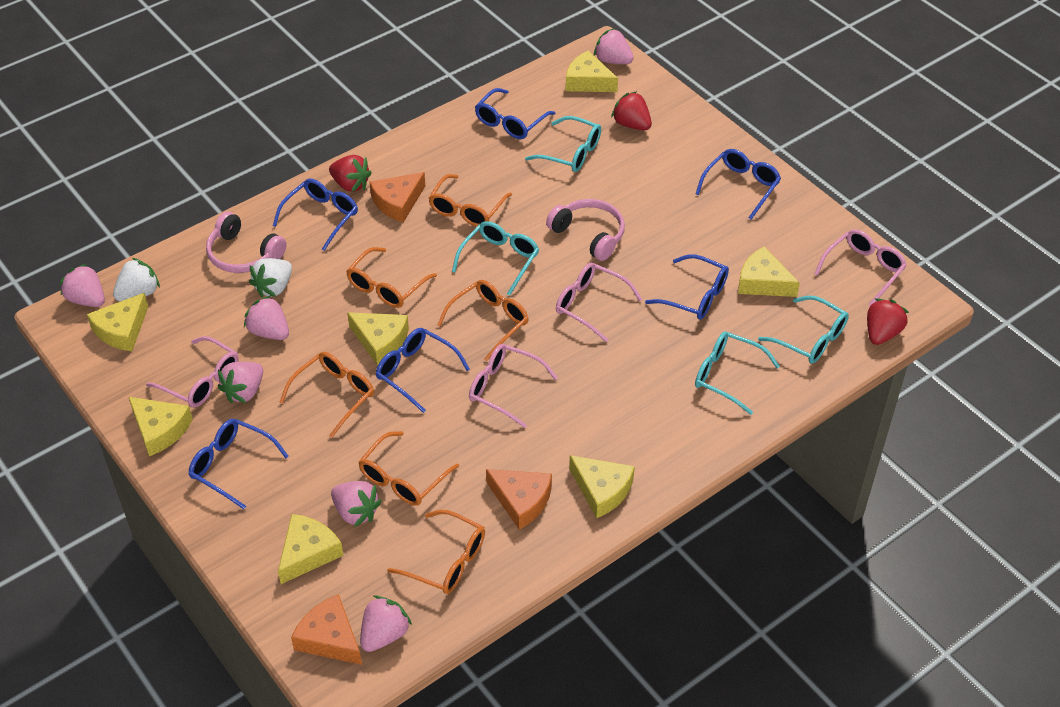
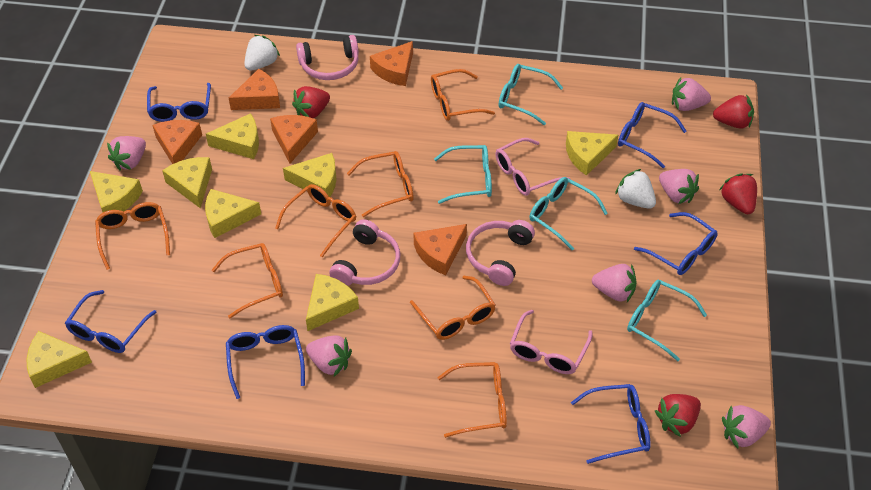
orange cheese: 3 -> 5
orange glasses: 6 -> 7
pink glasses: 4 -> 2
pink headphones: 2 -> 3
red strawberry: 3 -> 4
yellow cheese: 7 -> 8

